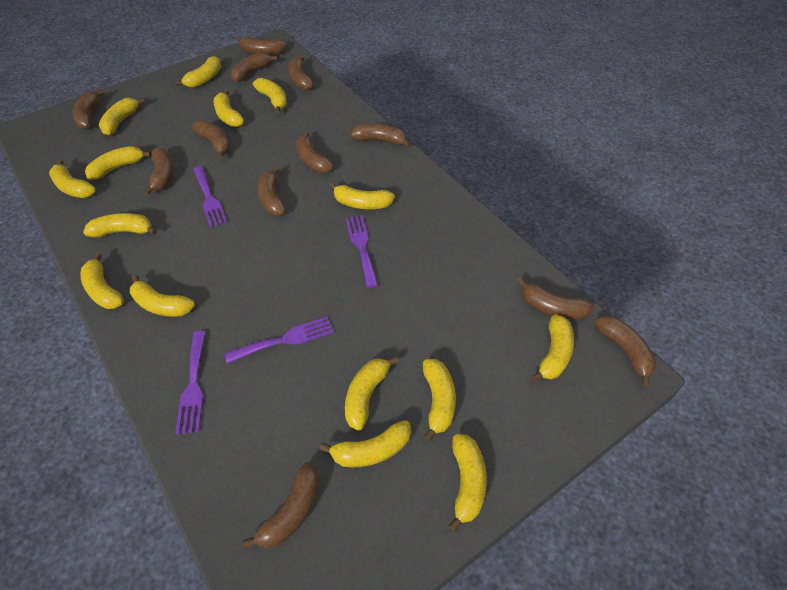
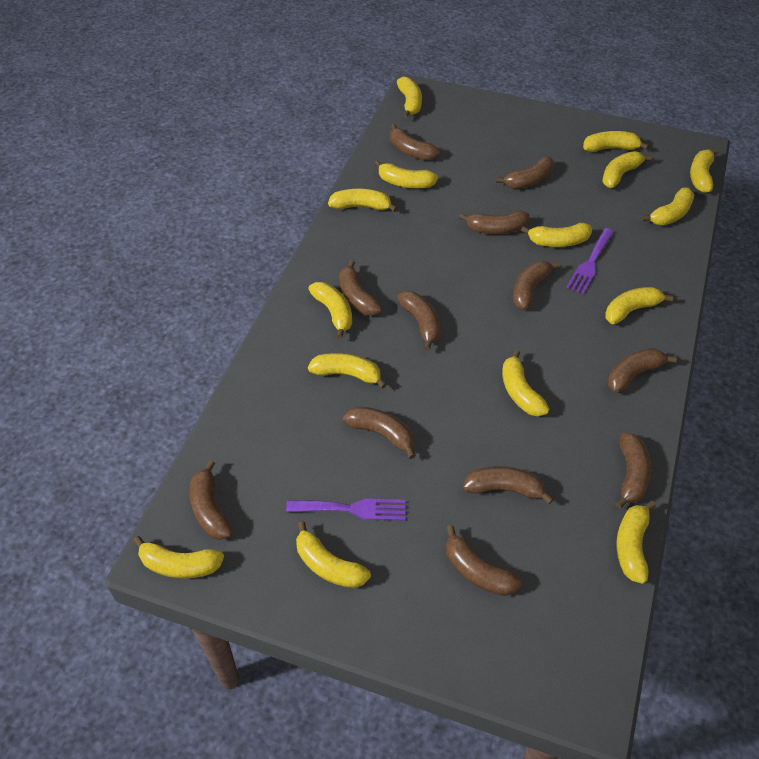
purple fork: 4 -> 2

